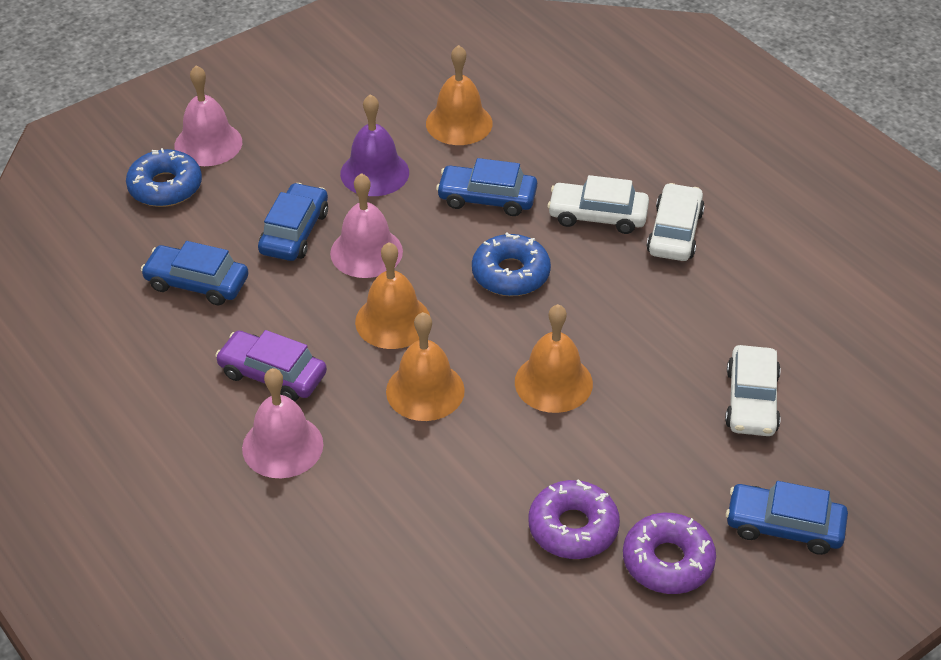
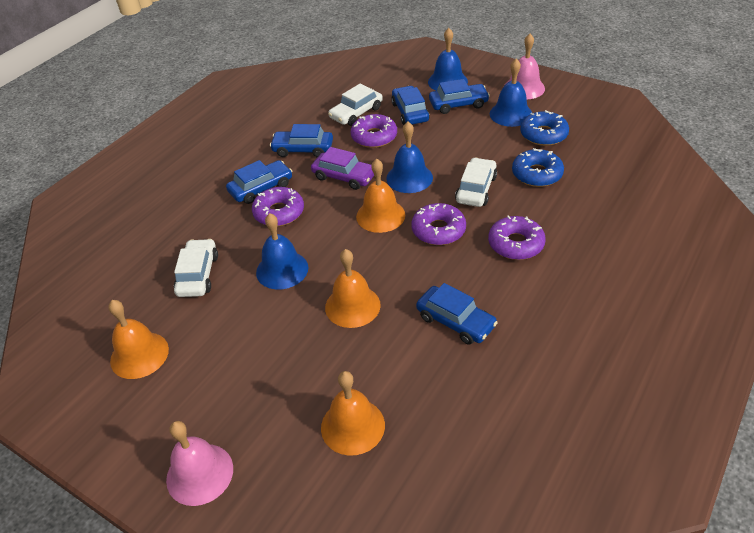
blue bell: 0 -> 4
blue car: 4 -> 5
pink bell: 3 -> 2
purple bell: 1 -> 0
purple donut: 2 -> 4

